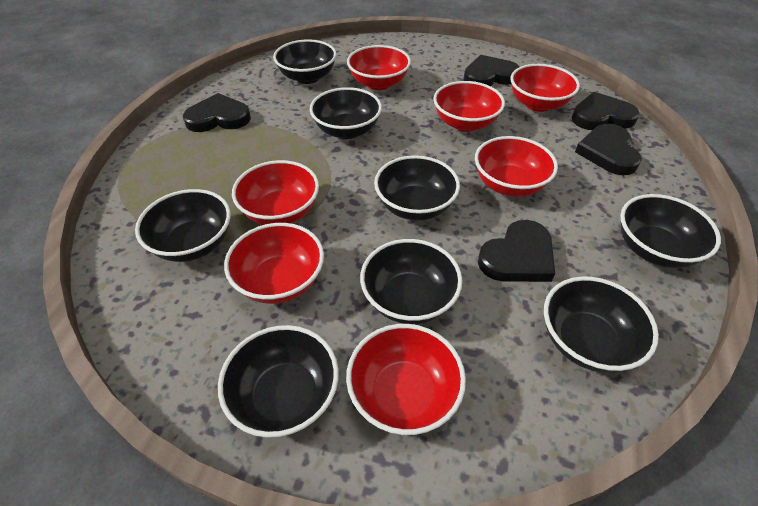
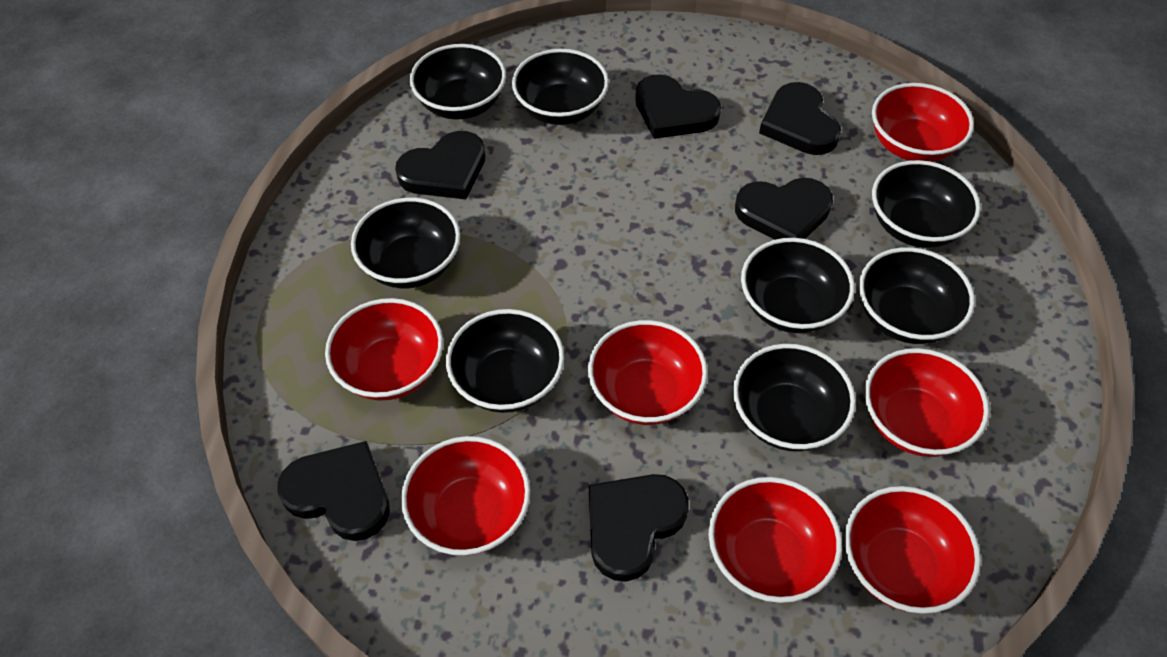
black heart: 5 -> 6

